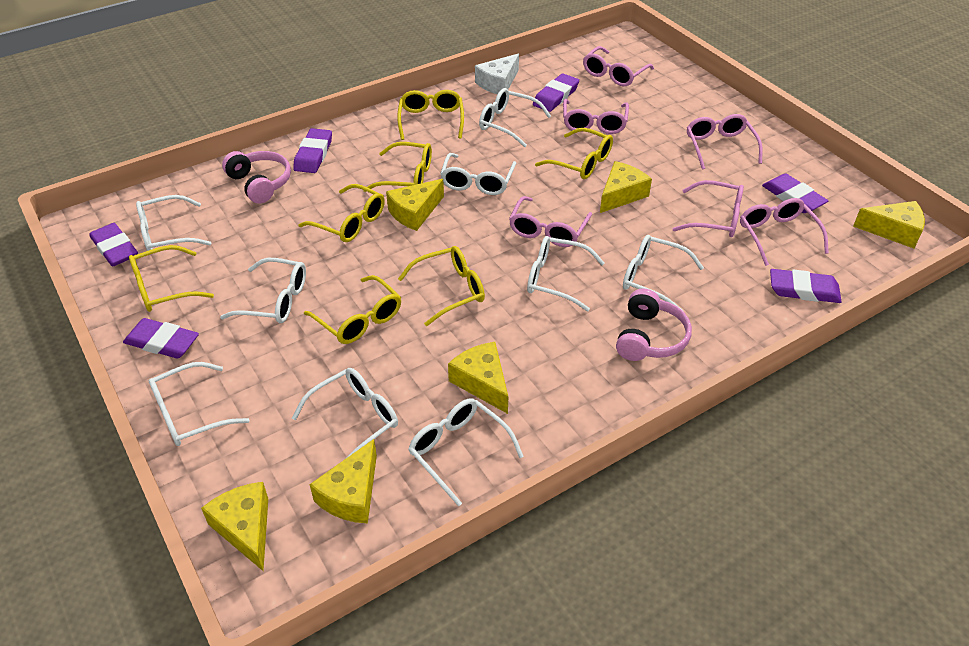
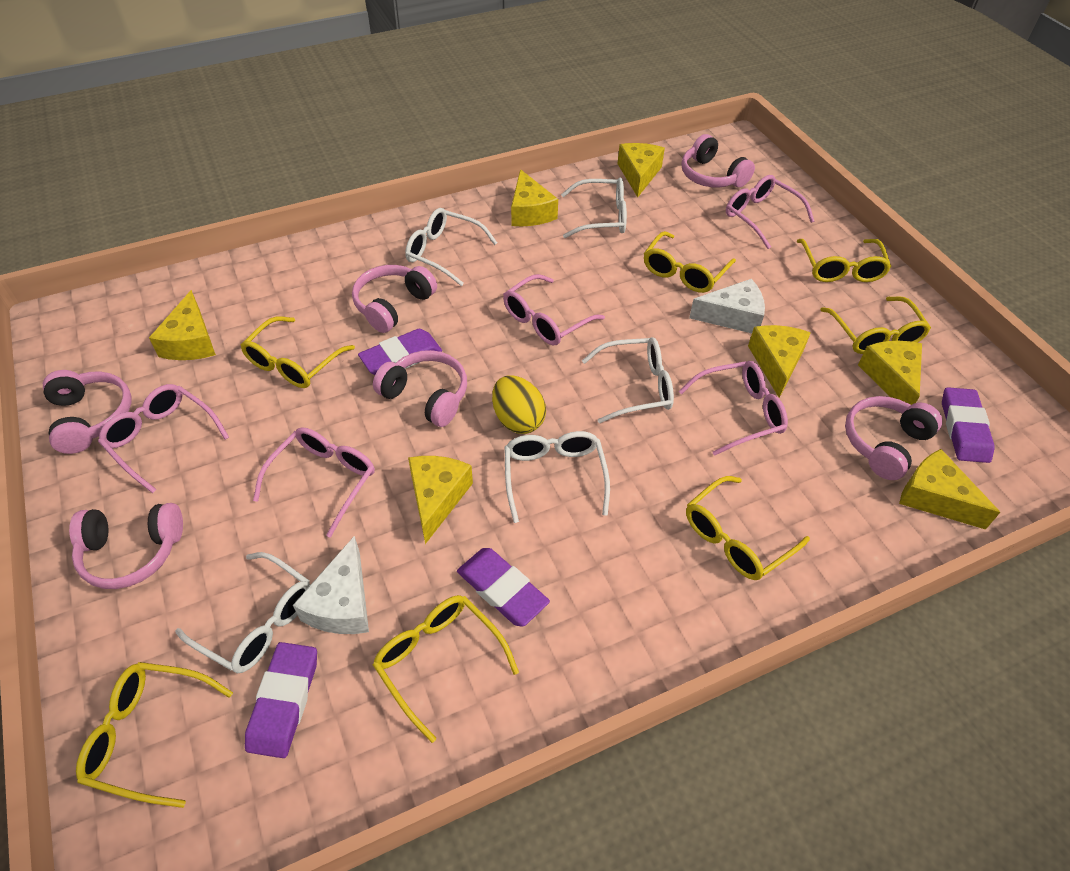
pink glasses: 6 -> 5
pink headphones: 2 -> 6
purple eraser: 6 -> 4
white cheese: 1 -> 2
white glasses: 9 -> 5
yellow cheese: 6 -> 7
yellow egg: 0 -> 1

